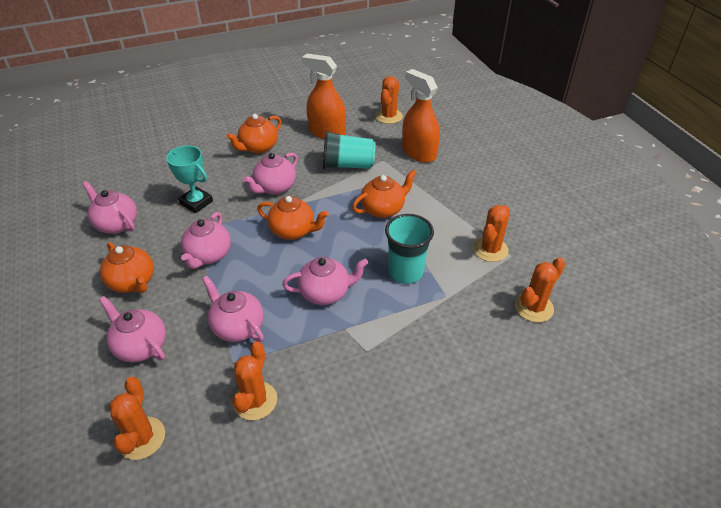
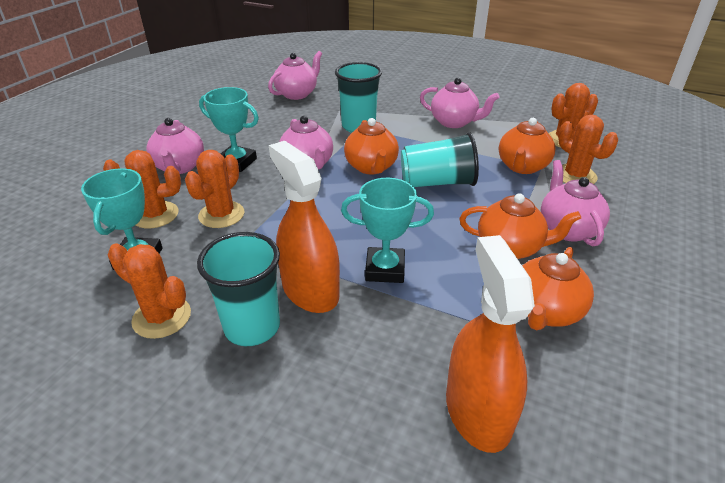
pink teapot: 6 -> 5
turquoise cup: 2 -> 3
turquoise trophy: 1 -> 3

